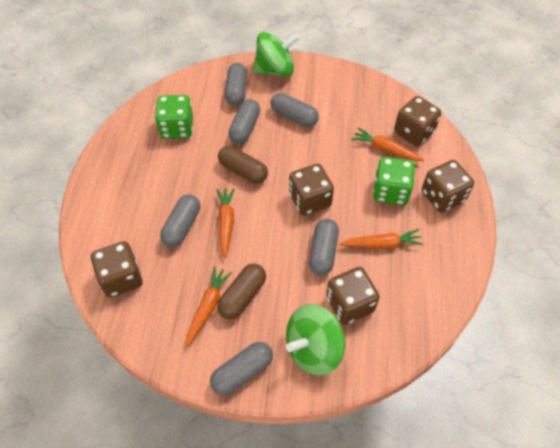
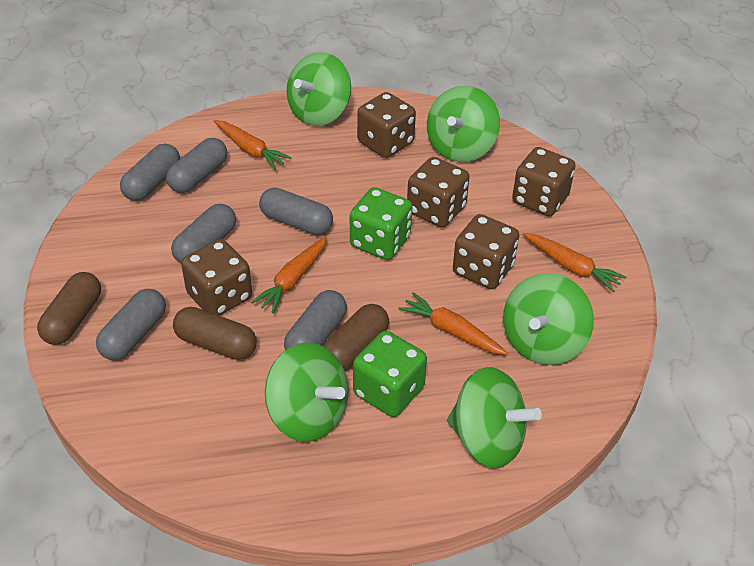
brown capsule: 2 -> 3
green spinning top: 2 -> 5

